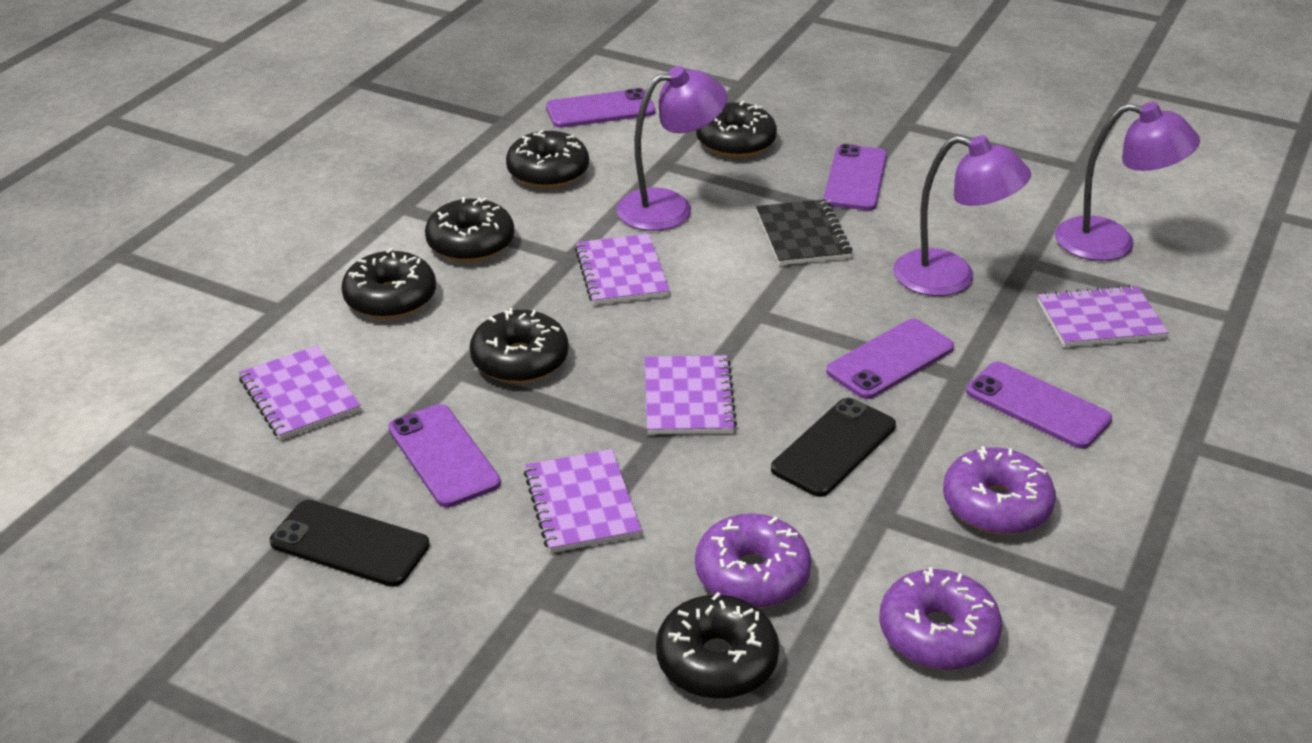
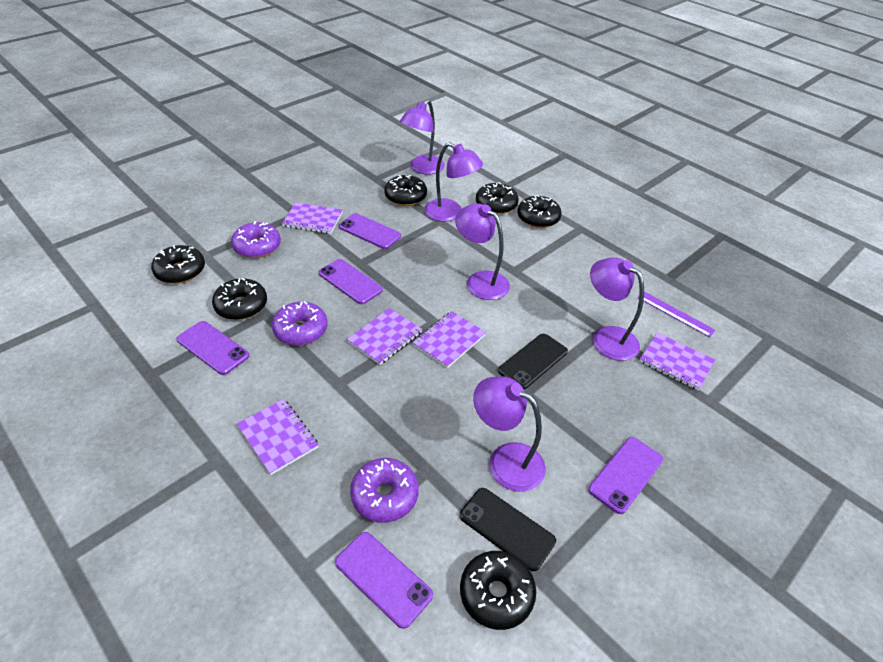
black notebook: 1 -> 0
purple lamp: 3 -> 5
purple ruler: 0 -> 1

